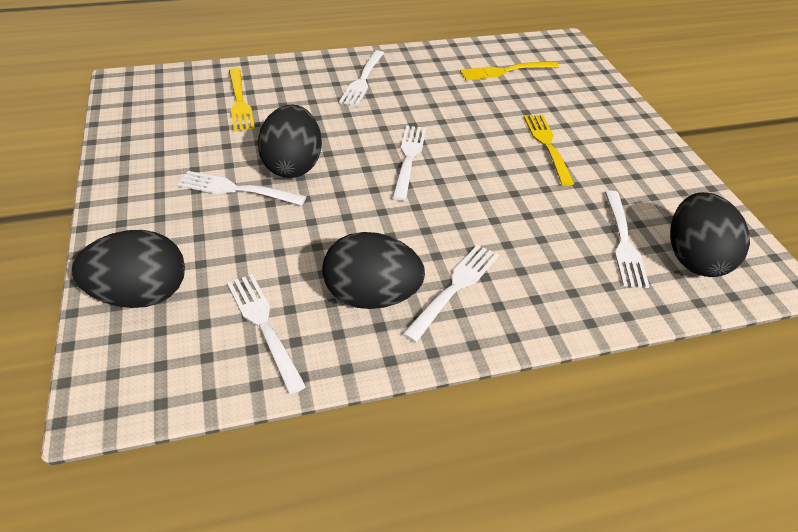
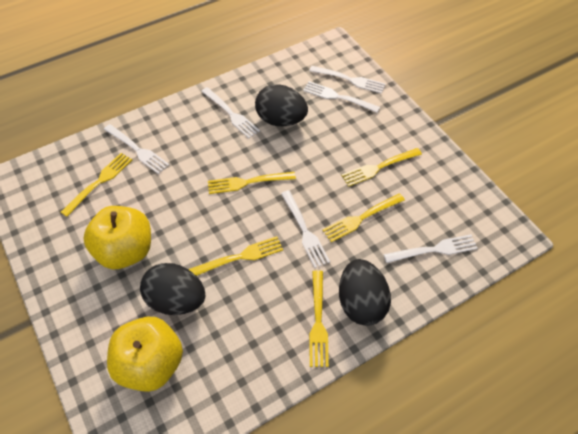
black egg: 4 -> 3
yellow apple: 0 -> 2
yellow fork: 3 -> 6

